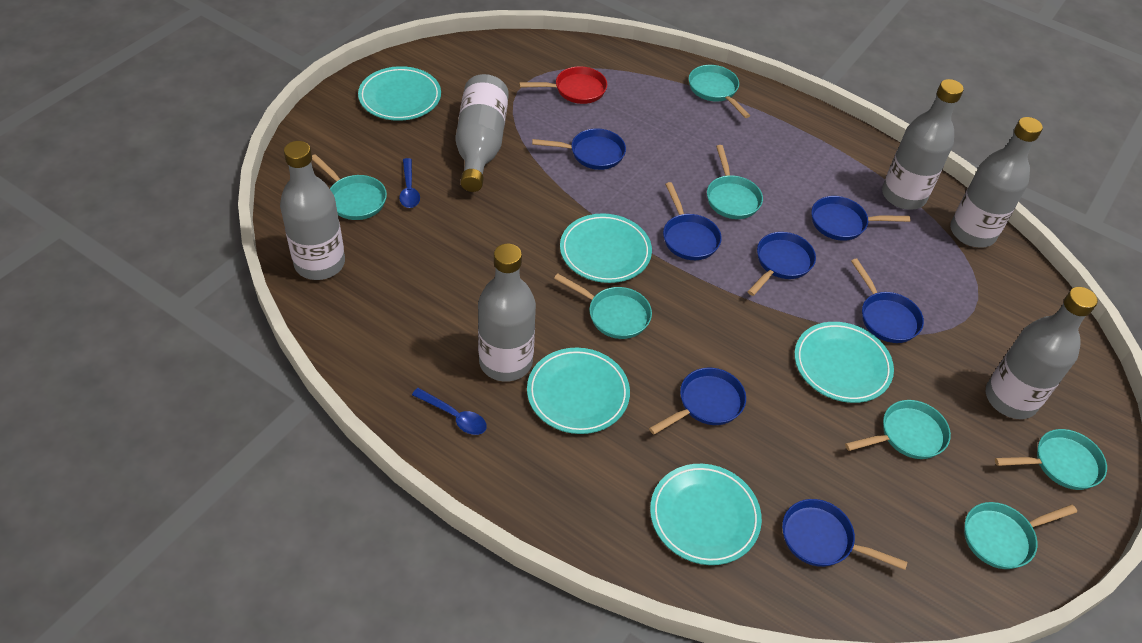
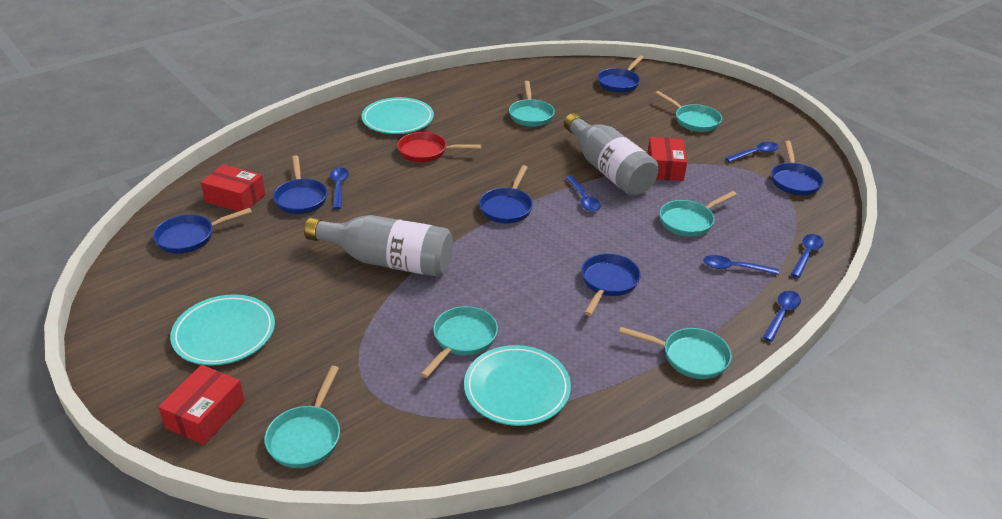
blue pan: 7 -> 6
blue spoon: 2 -> 6
grey bottle: 6 -> 2
red box: 0 -> 3
turquoise pan: 7 -> 6
turquoise plate: 5 -> 3

